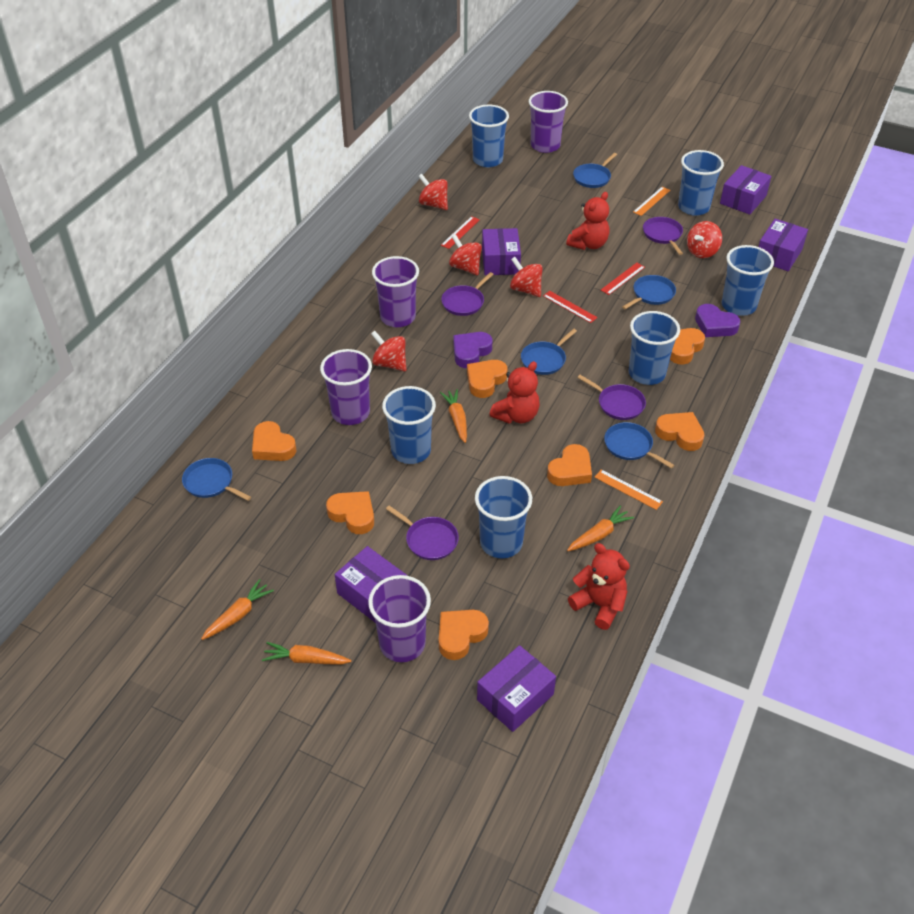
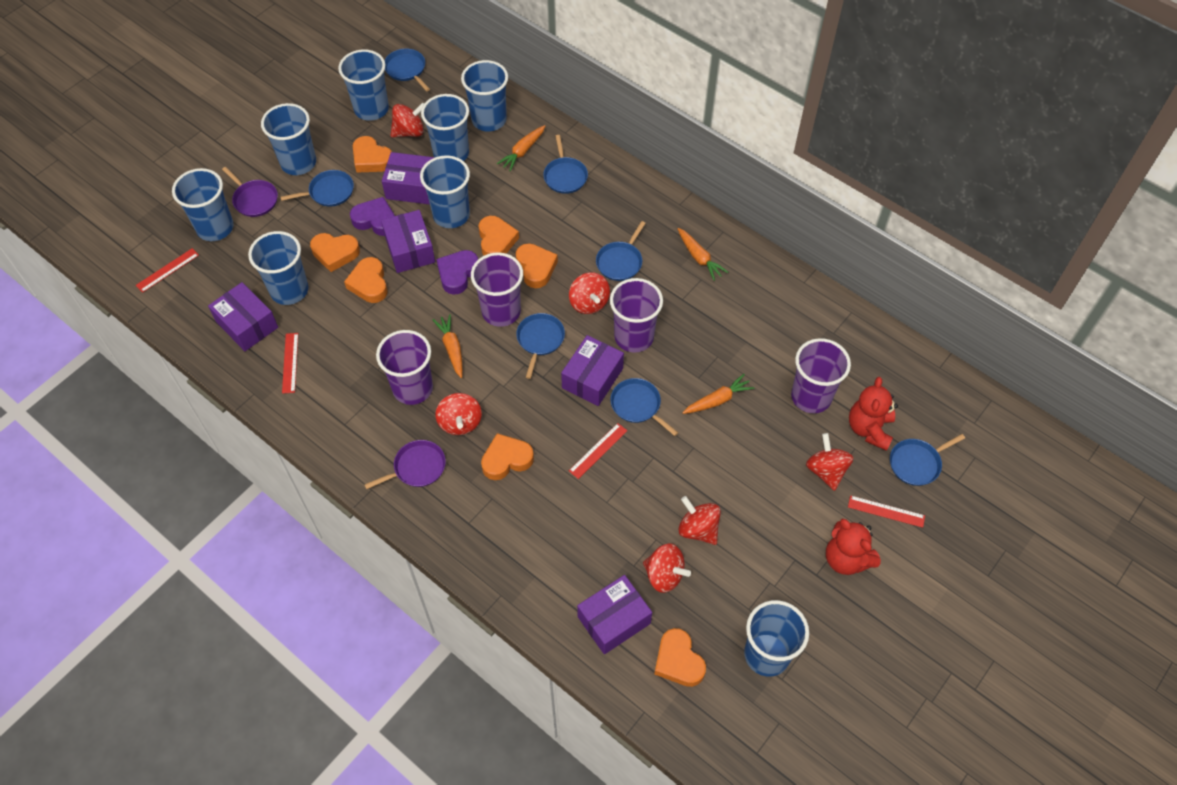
blue cup: 6 -> 8
blue pan: 5 -> 7
orange ruler: 2 -> 0
purple pan: 4 -> 2
red ruler: 3 -> 4
red spinning top: 5 -> 6
red teddy bear: 3 -> 2

